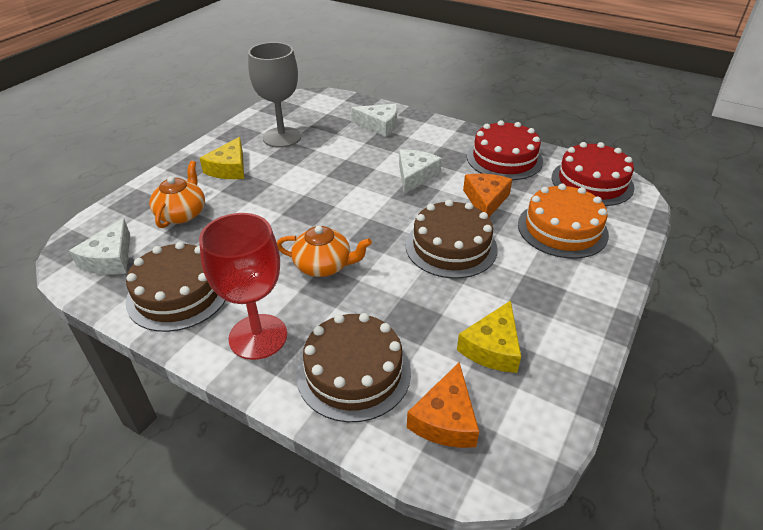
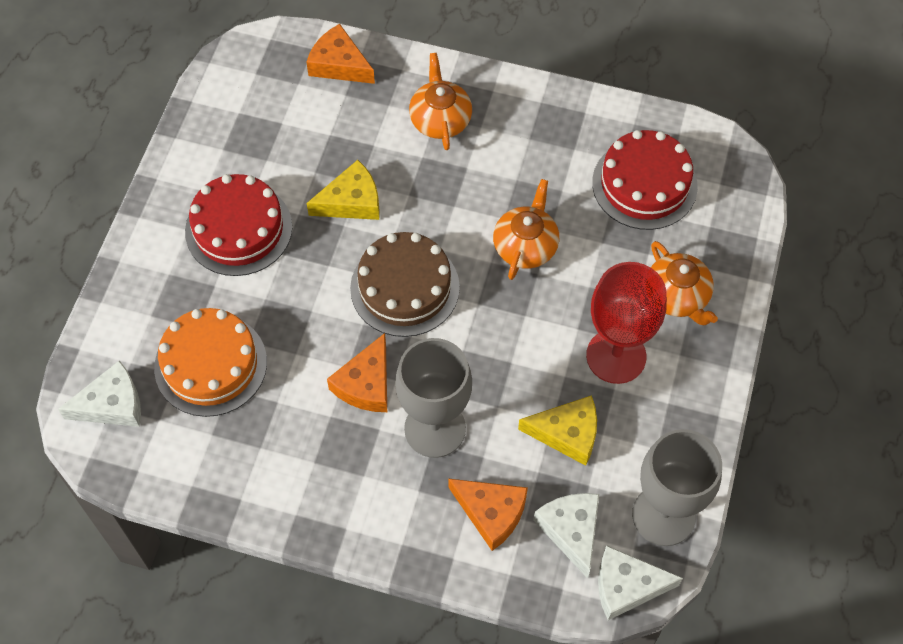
brown cake: 3 -> 1
grey goblet: 1 -> 2
orange cheese: 2 -> 3
orange teapot: 2 -> 3

